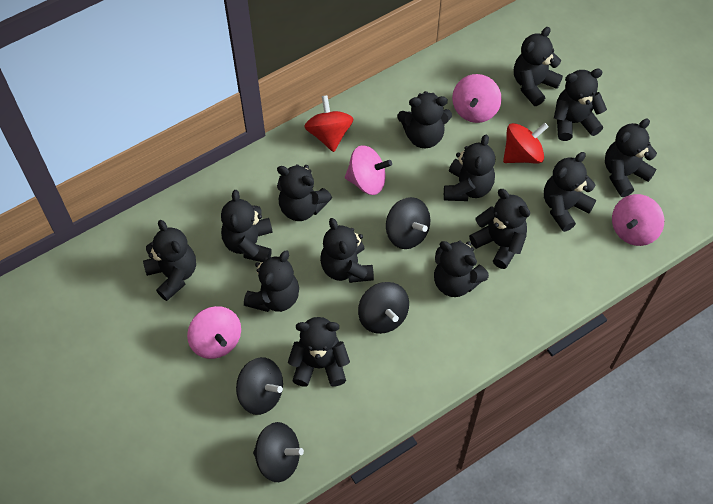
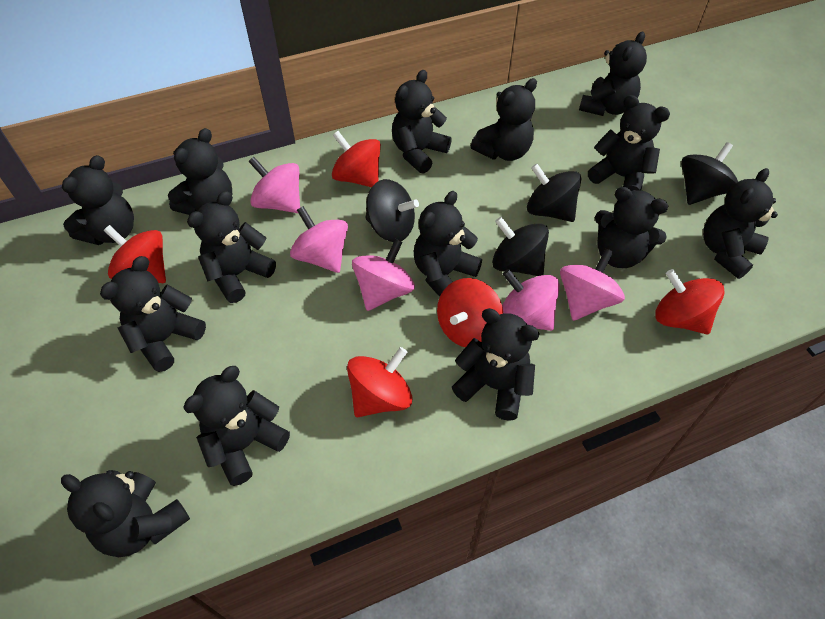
pink spinning top: 4 -> 5
red spinning top: 2 -> 5

